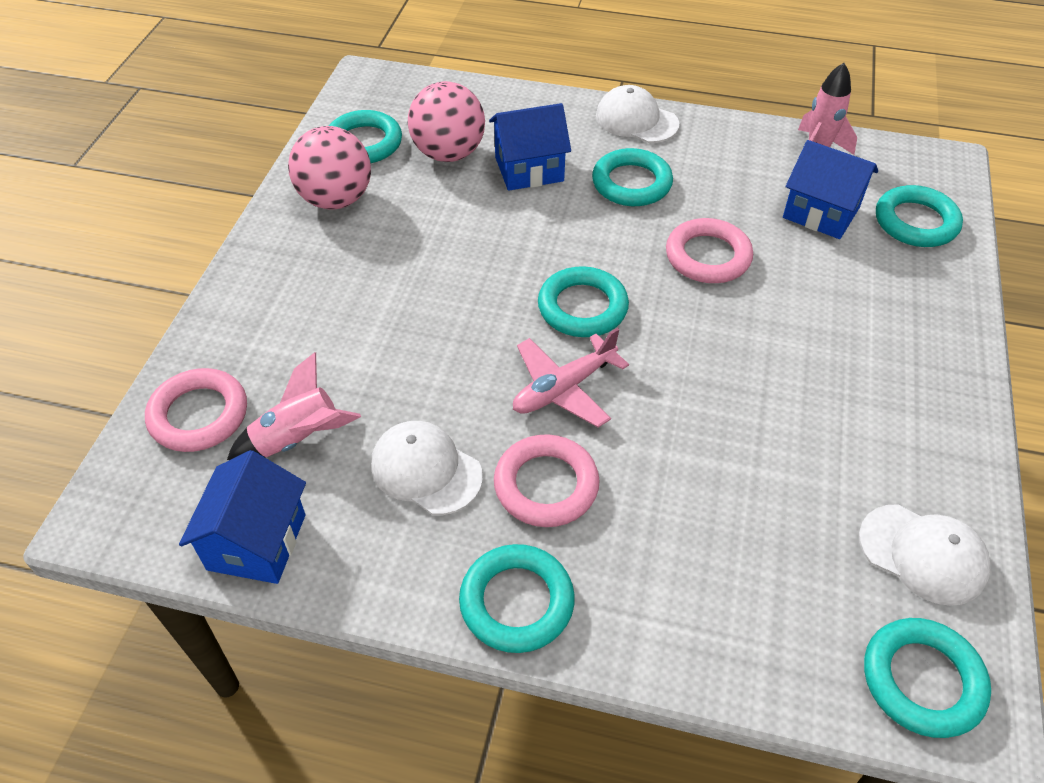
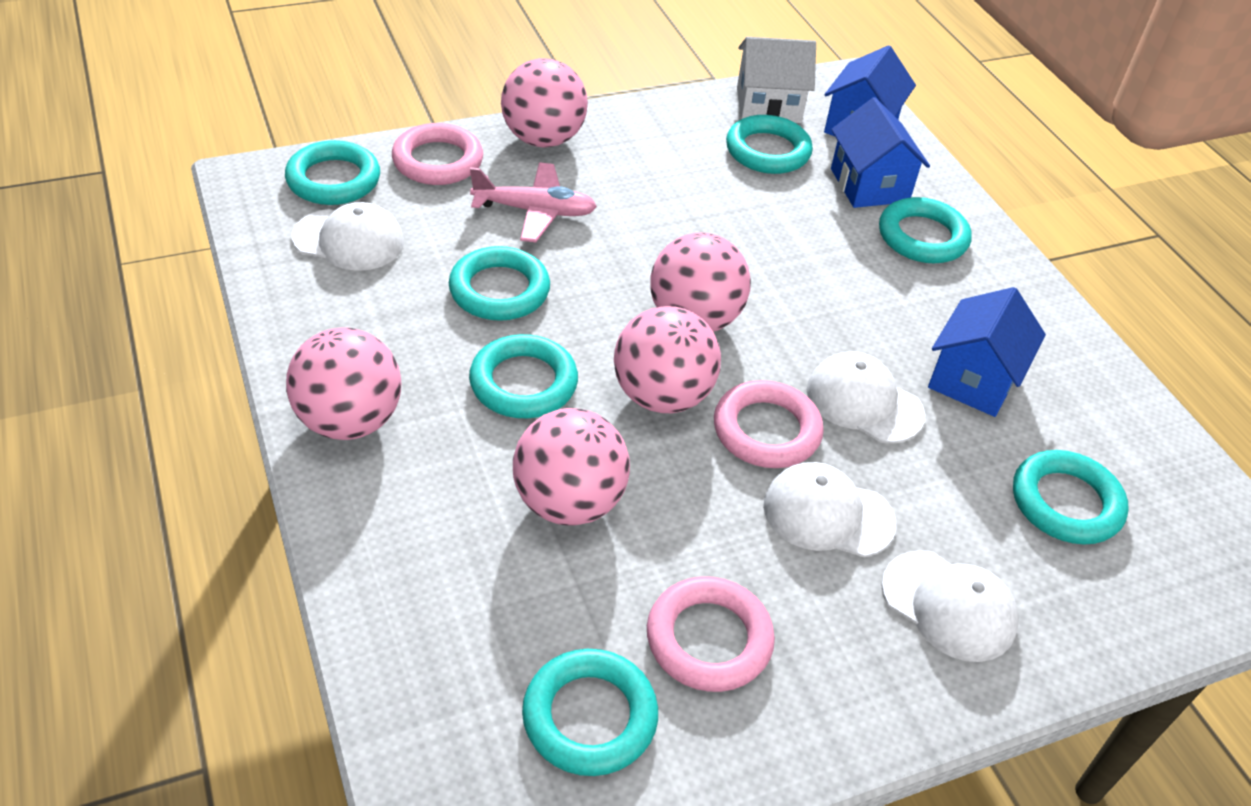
pink ball: 2 -> 5
pink rocket: 2 -> 0
turquoise ring: 6 -> 7
white cap: 3 -> 4
white house: 0 -> 1

